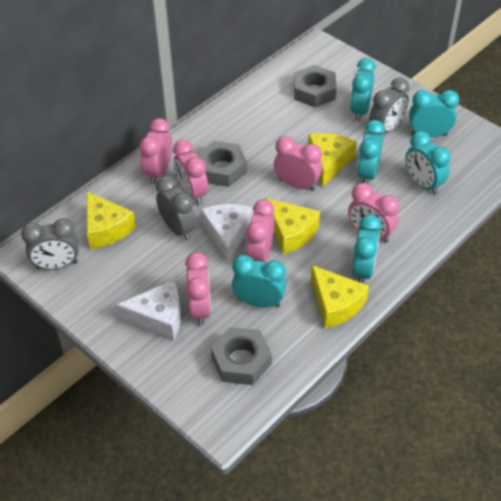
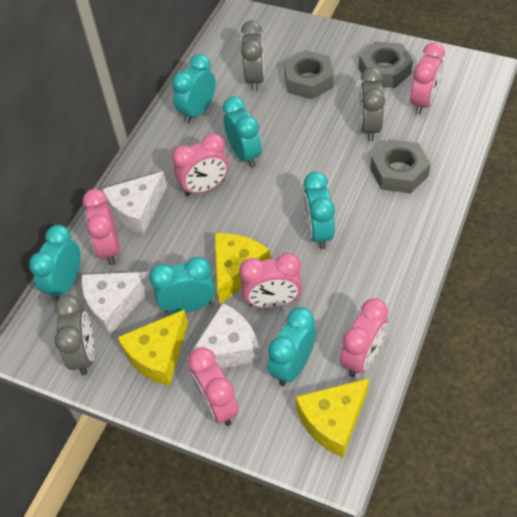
white cheese: 2 -> 3
yellow cheese: 4 -> 3

